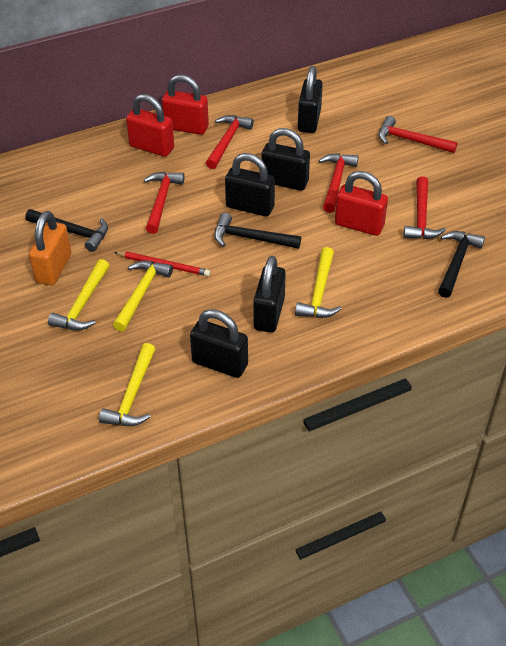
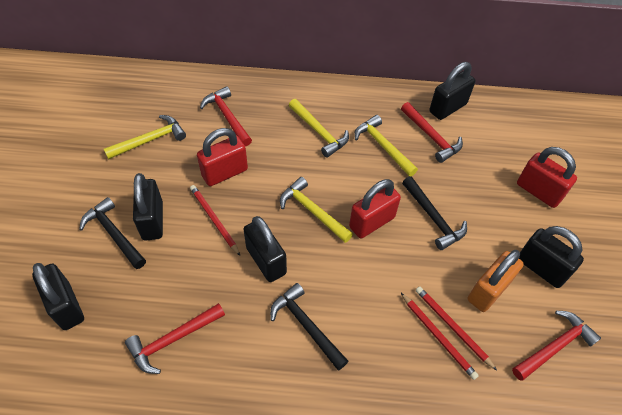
red hammer: 5 -> 4
red pencil: 1 -> 3

